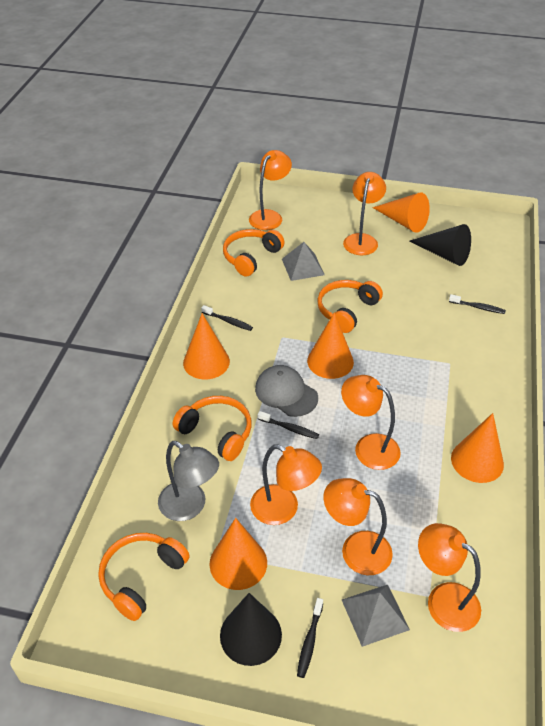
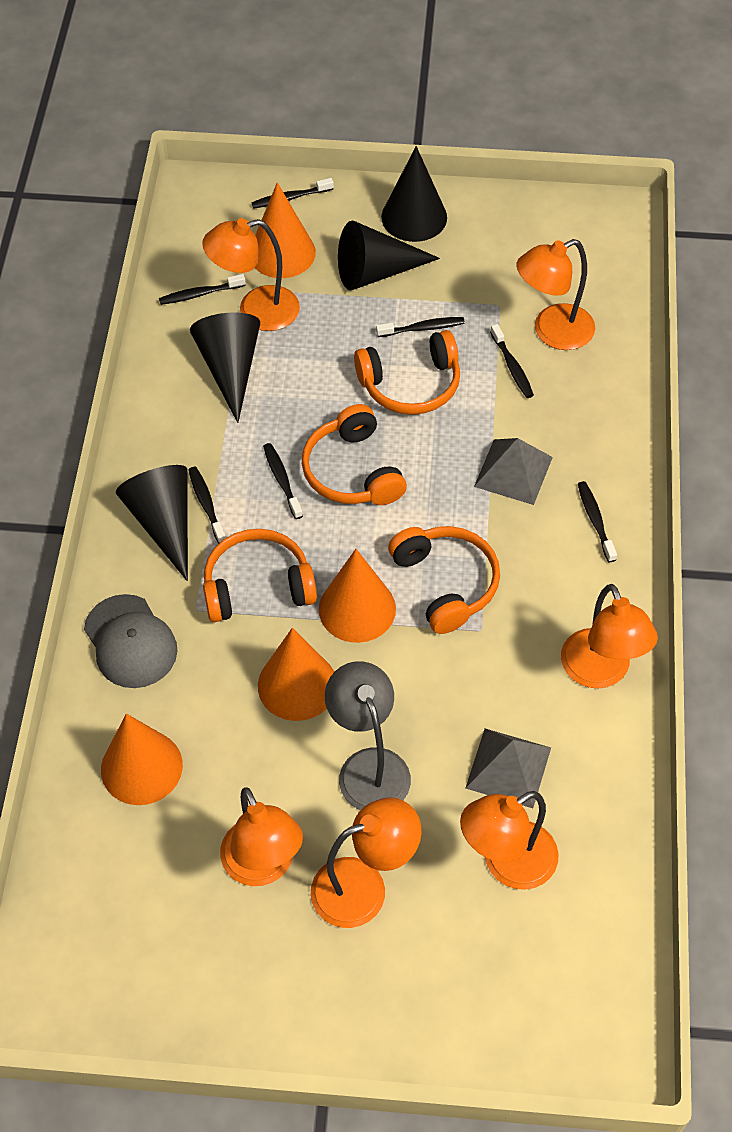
black cone: 2 -> 4
black toothbrush: 4 -> 7
orange cone: 5 -> 4

